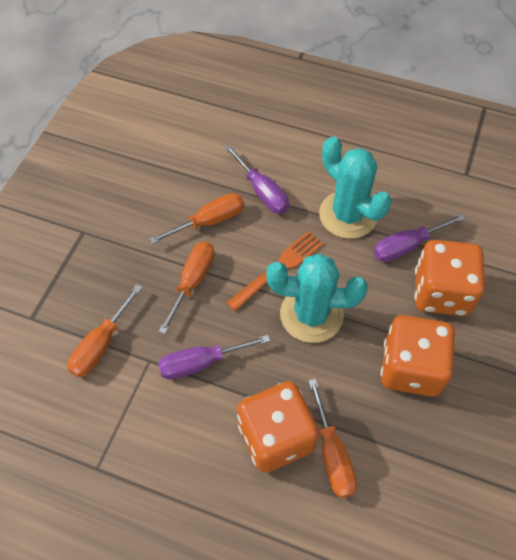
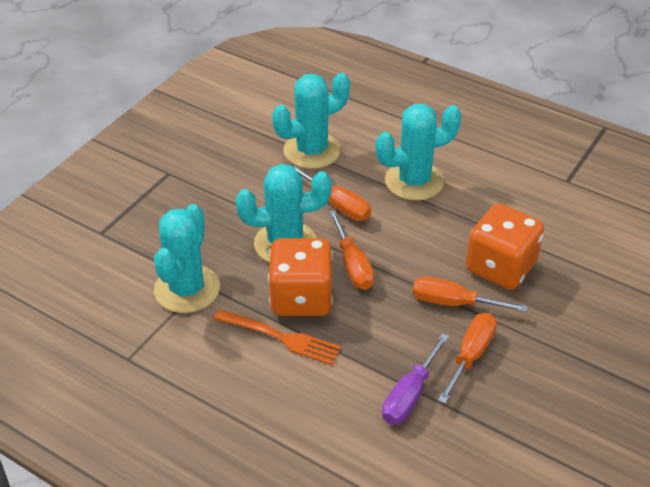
orange dice: 3 -> 2
purple screwdriver: 3 -> 1
turquoise cactus: 2 -> 4

